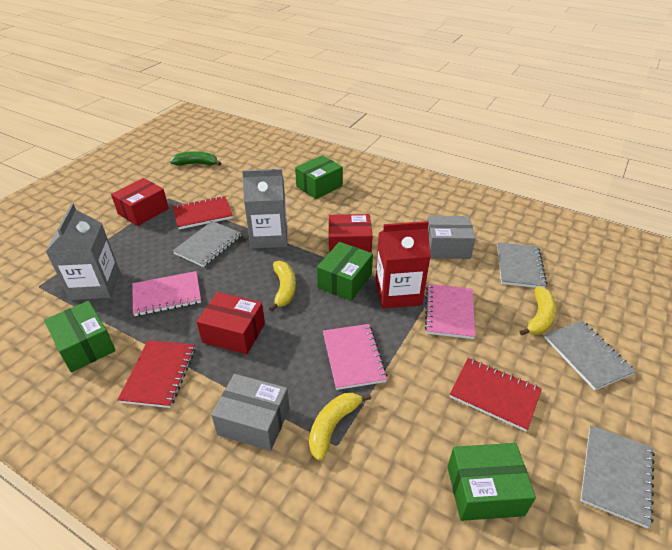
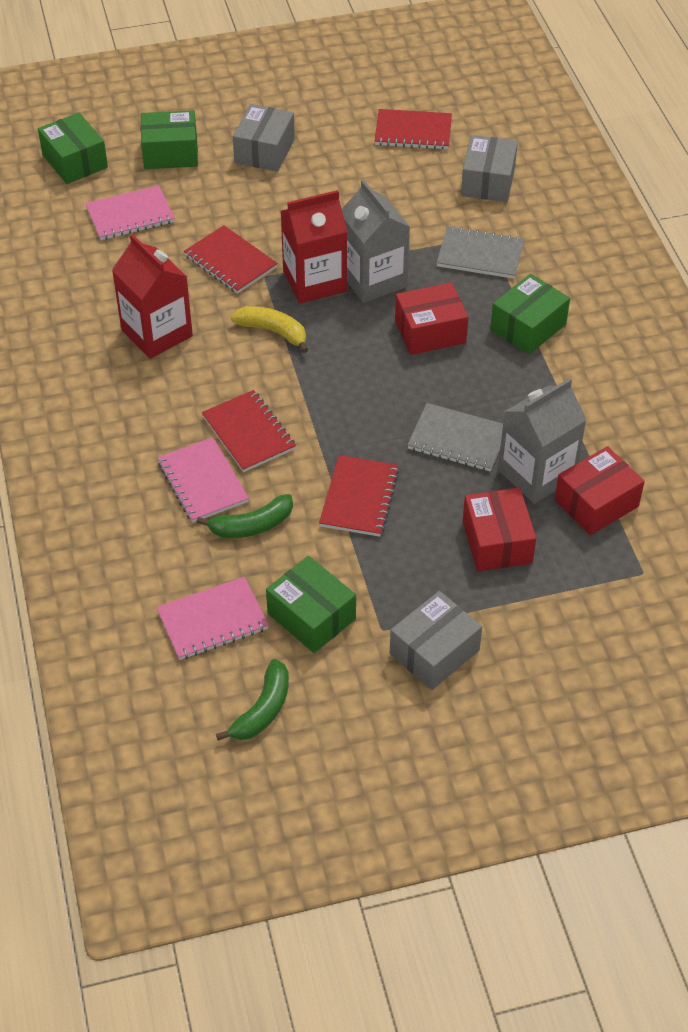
green banana: 1 -> 2
grey box: 2 -> 3
grey notebook: 4 -> 2
red carton: 1 -> 2
red notebook: 3 -> 4
yellow banana: 3 -> 1

